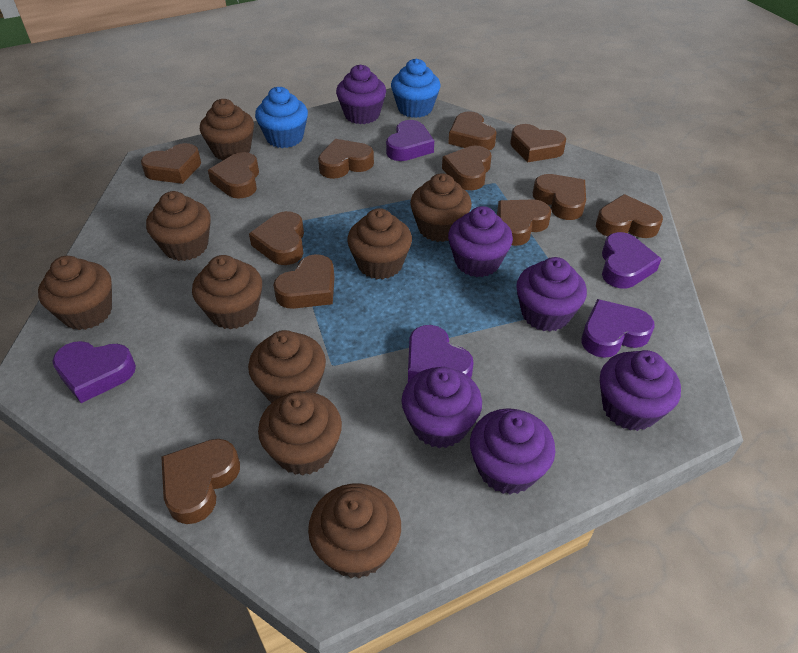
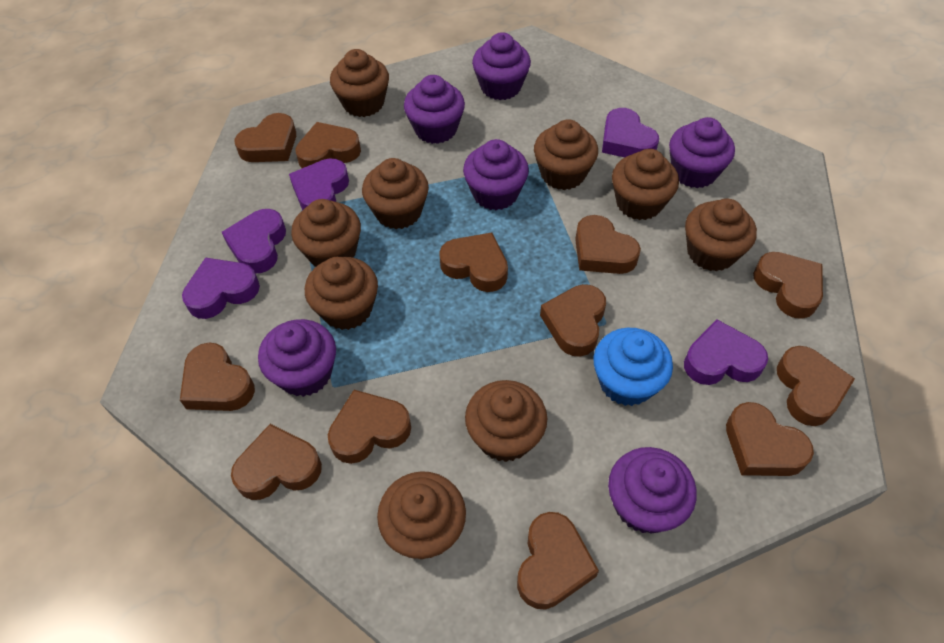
blue cupcake: 2 -> 1

